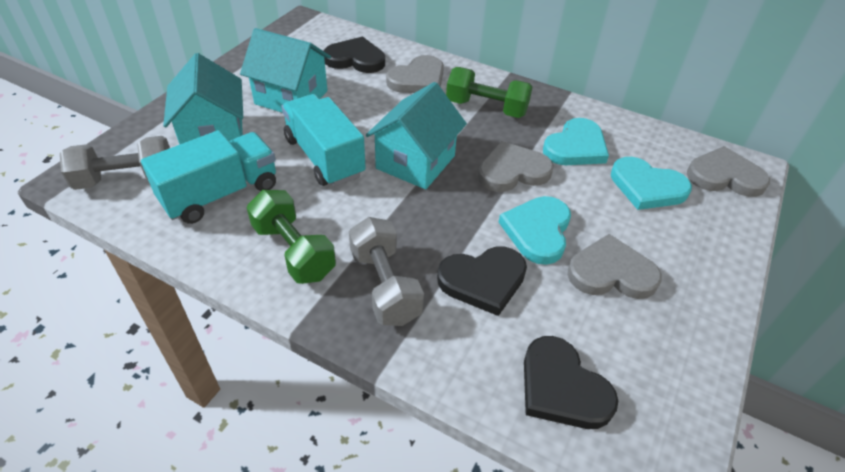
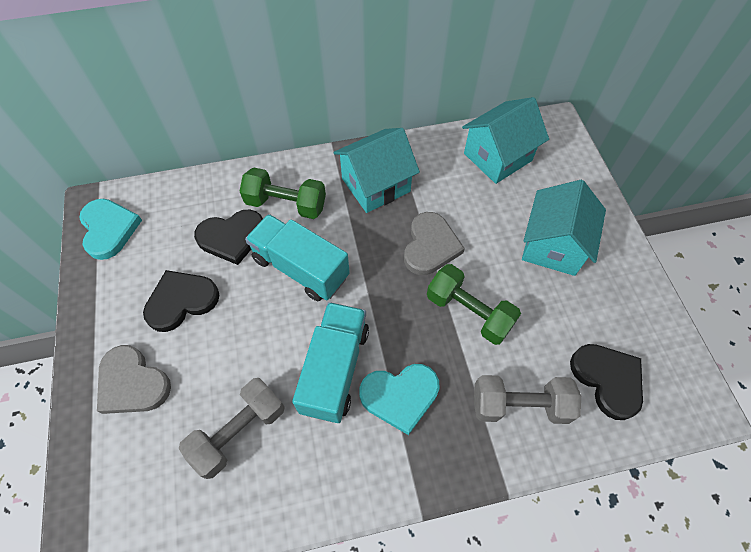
grey heart: 4 -> 2
turquoise heart: 3 -> 2

